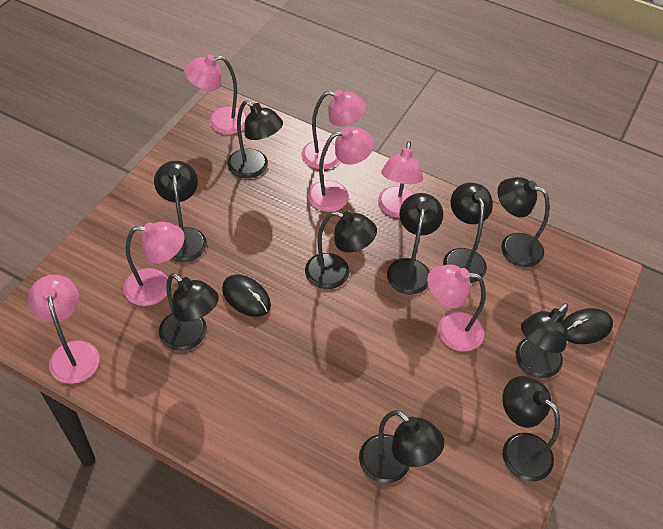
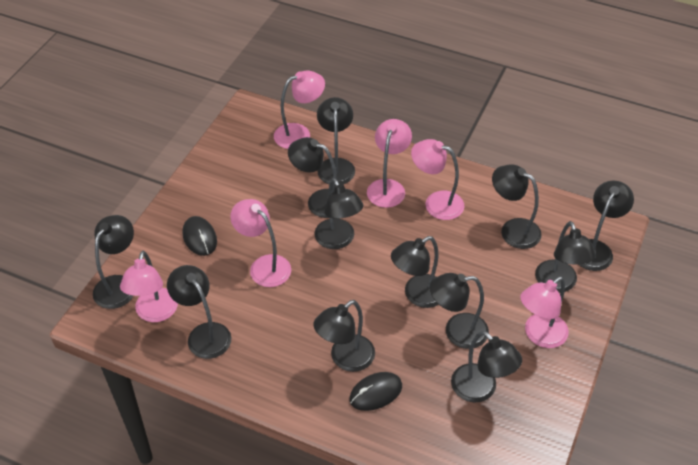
black lamp: 10 -> 12
pink lamp: 7 -> 6

